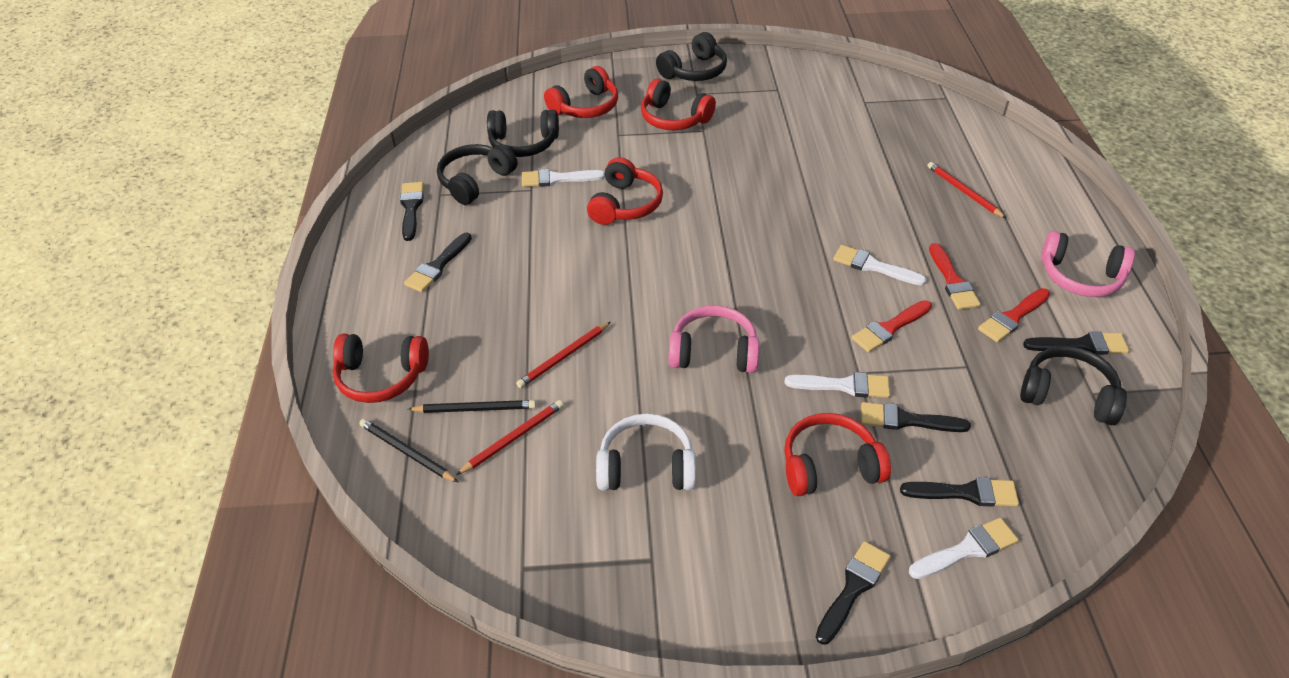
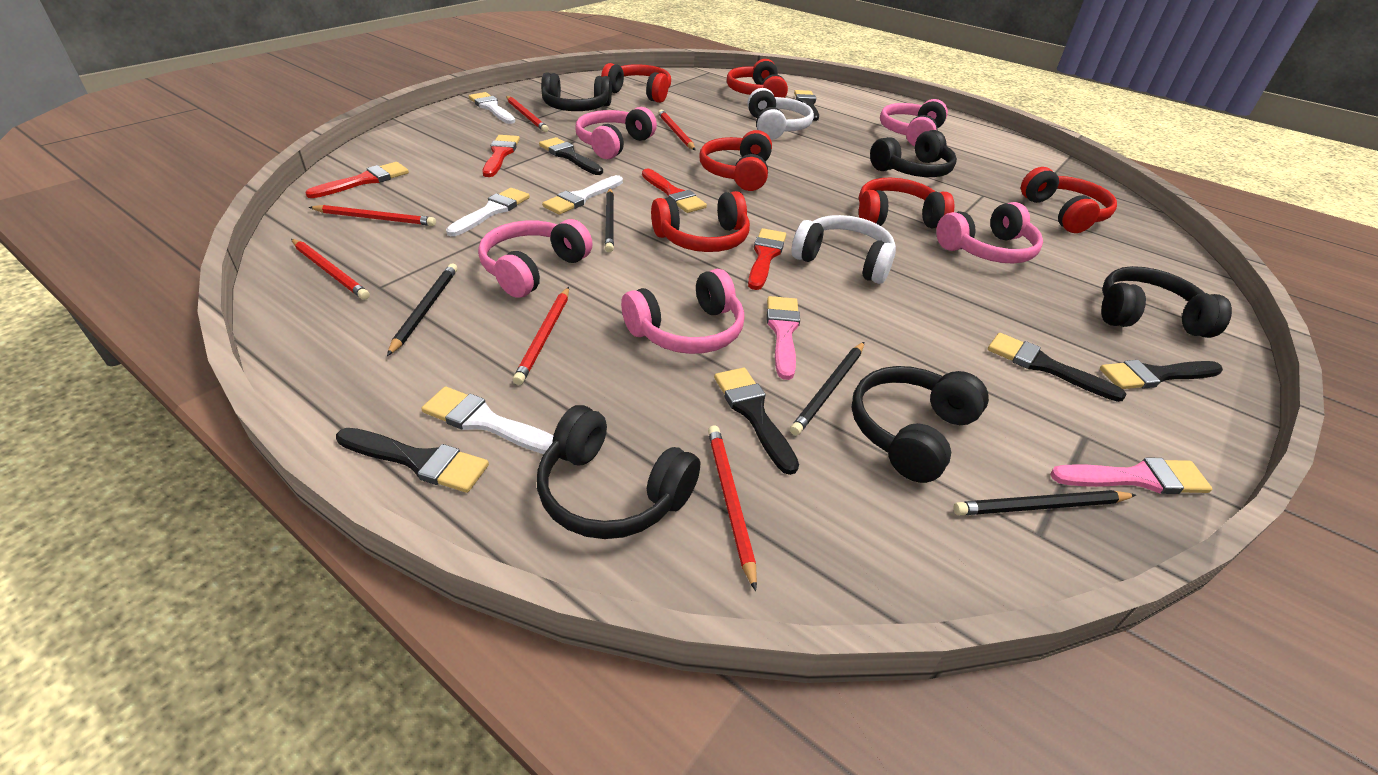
black headphones: 4 -> 5
black pencil: 2 -> 4
pink brush: 0 -> 2
pink headphones: 2 -> 5
red brush: 3 -> 4
red headphones: 5 -> 6
red pencil: 3 -> 6
white headphones: 1 -> 2

